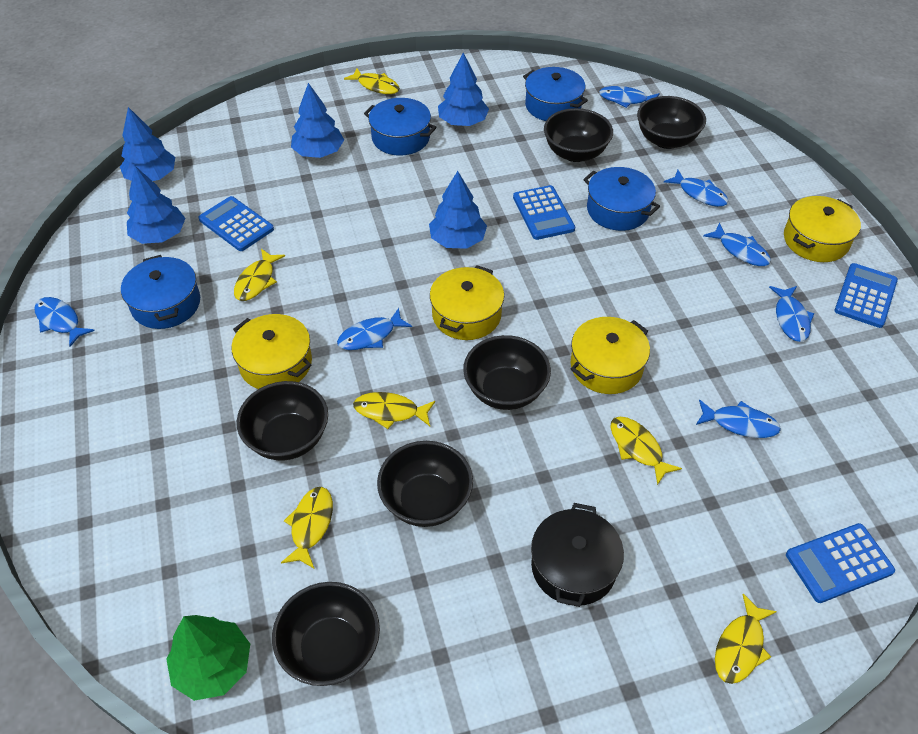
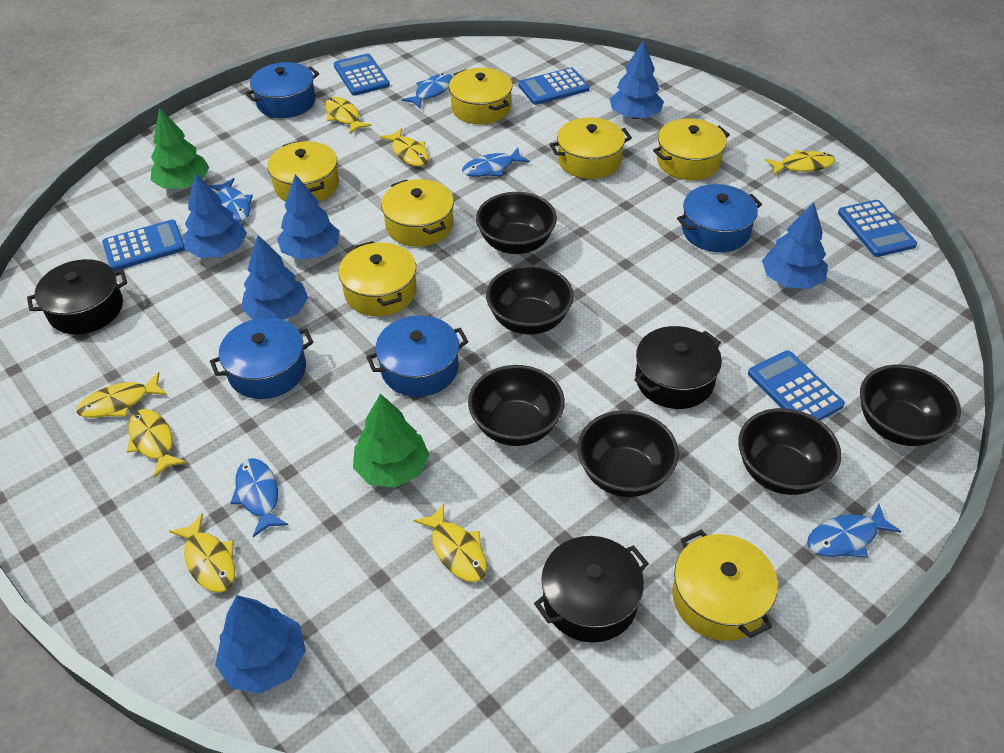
black pot: 1 -> 3
blue calculator: 4 -> 5
blue fish: 7 -> 5
blue tree: 5 -> 6
green tree: 1 -> 2
yellow fish: 6 -> 7
yellow pot: 4 -> 7

